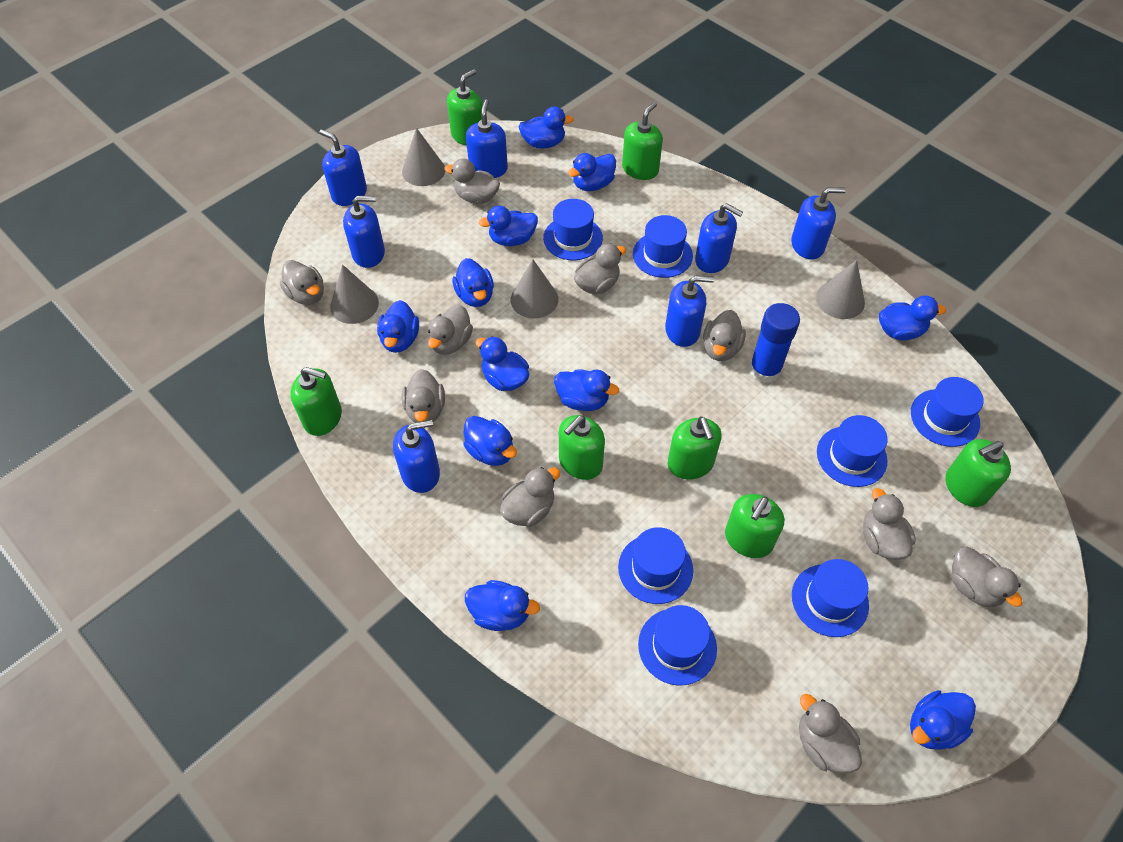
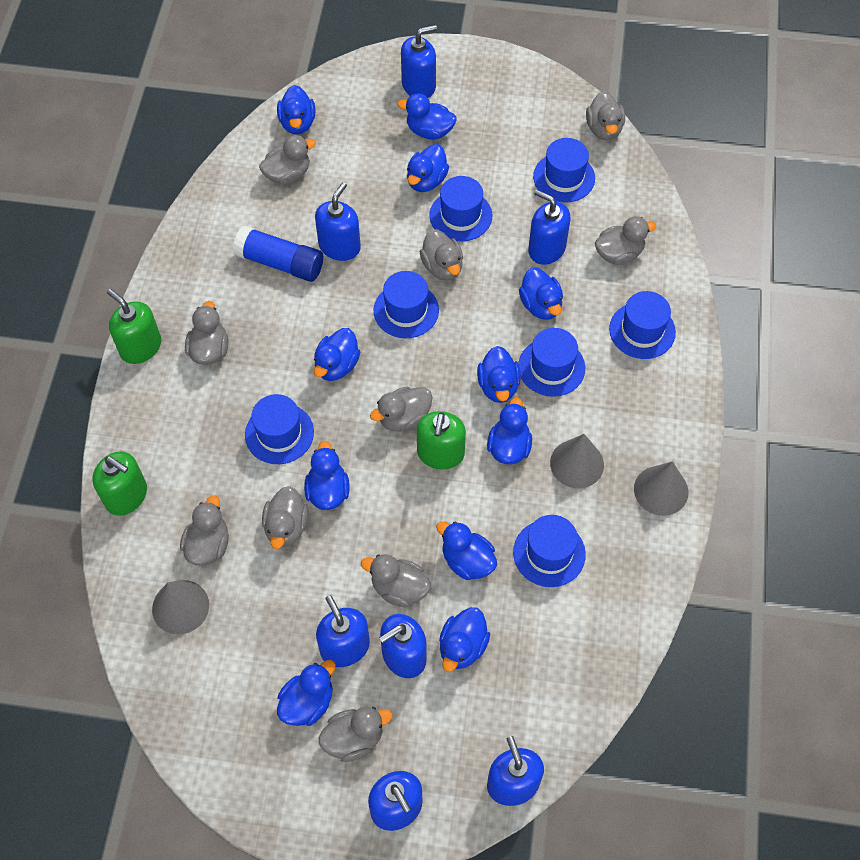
green soap dispenser: 7 -> 3
grey cone: 4 -> 3

